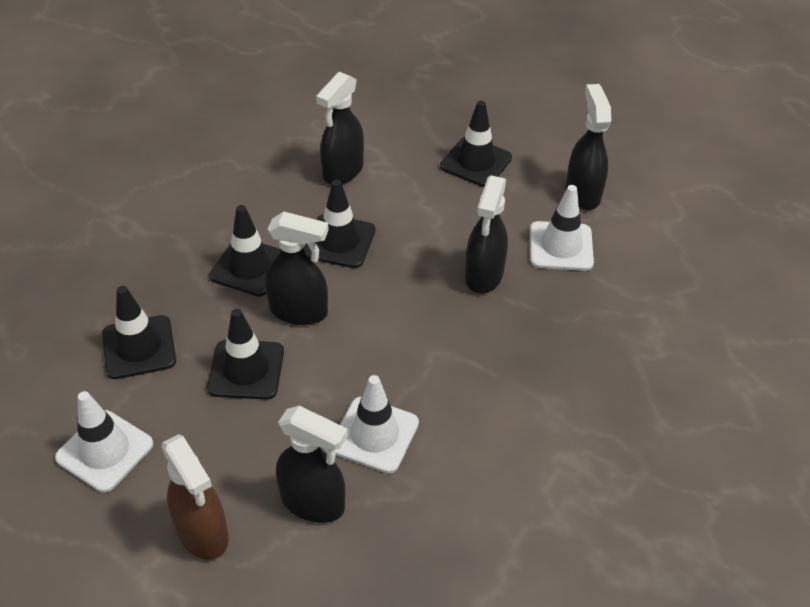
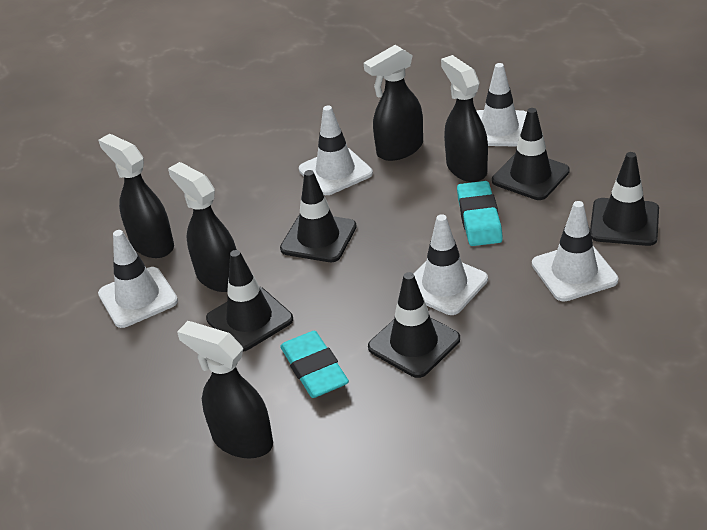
brown spray bottle: 1 -> 0
turquoise eraser: 0 -> 2
white traffic cone: 3 -> 5

